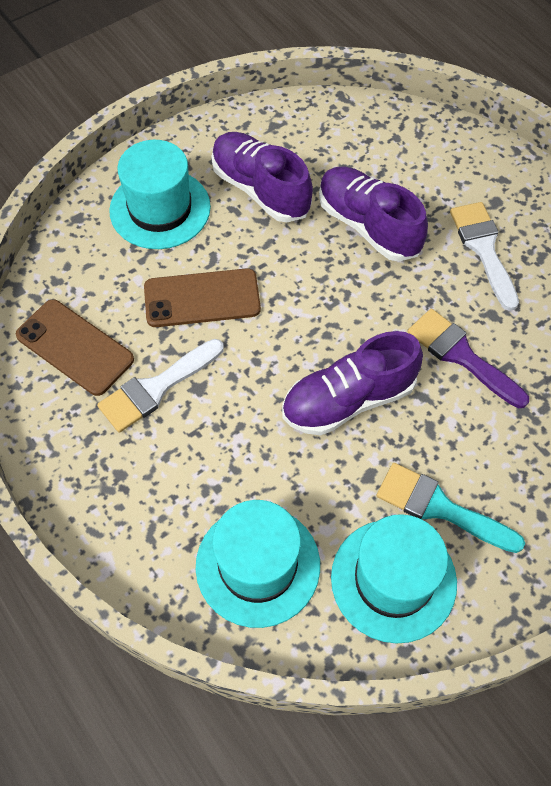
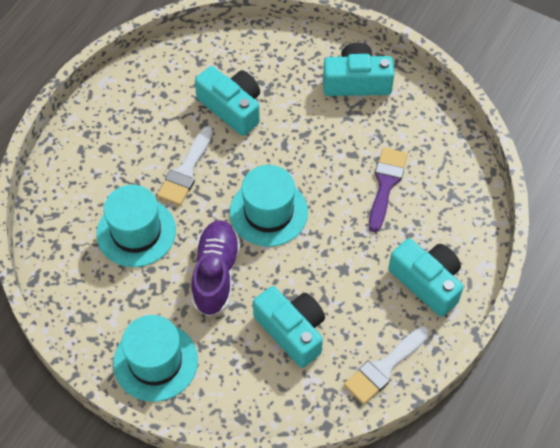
brown phone: 2 -> 0
purple shoe: 3 -> 1
turquoise brush: 1 -> 0
turquoise camera: 0 -> 4

